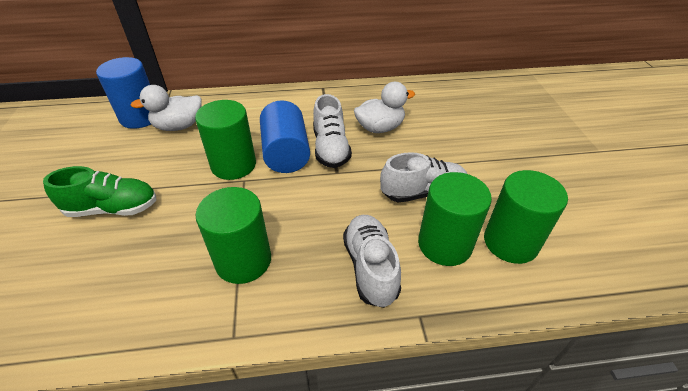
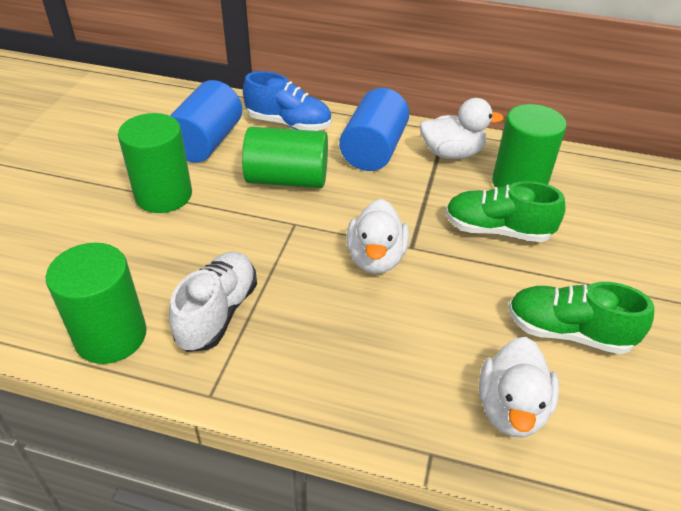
blue shoe: 0 -> 1
green shoe: 1 -> 2
white duck: 2 -> 3
white shoe: 3 -> 1

